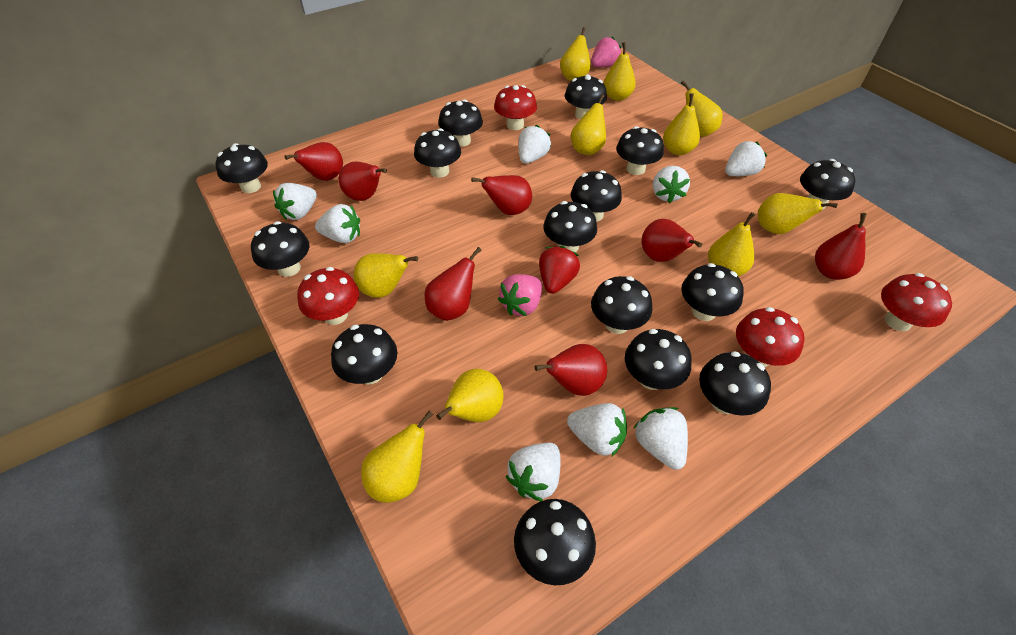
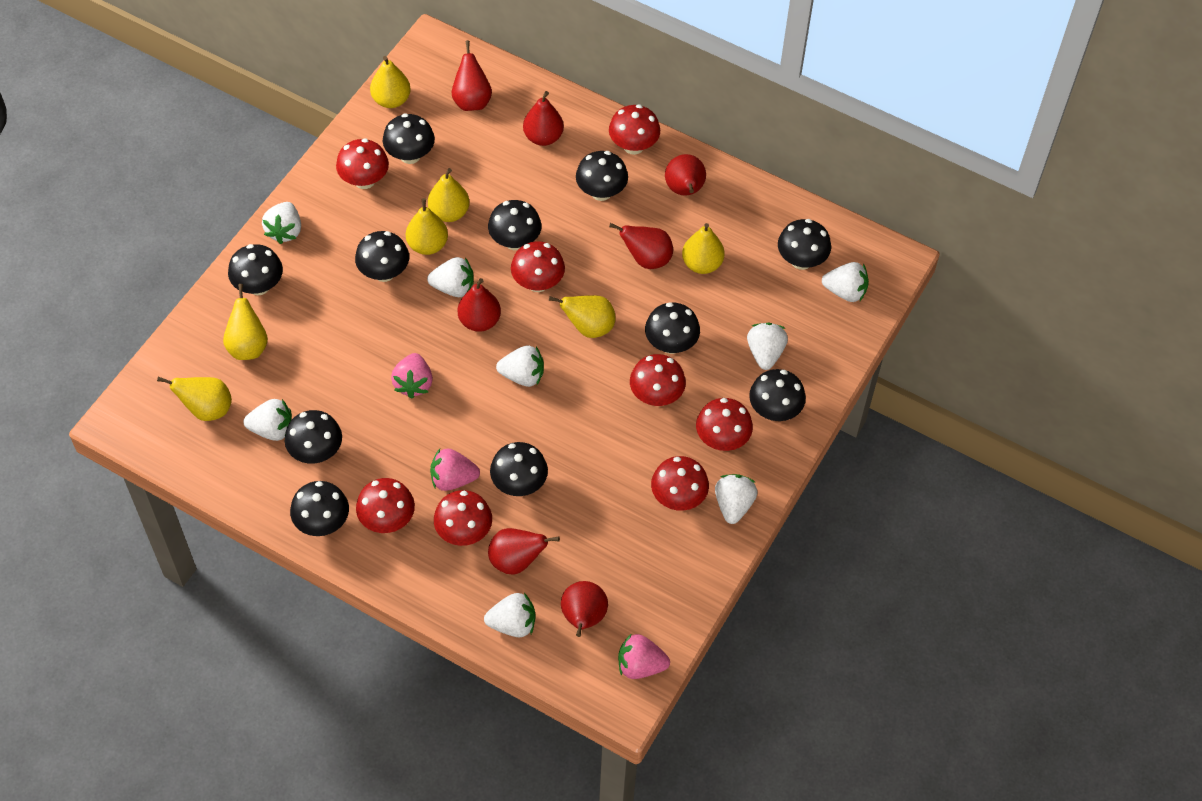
black mushroom: 15 -> 11
pink strawberry: 2 -> 3
red mushroom: 4 -> 8
red strawberry: 1 -> 0
yellow pear: 10 -> 7

